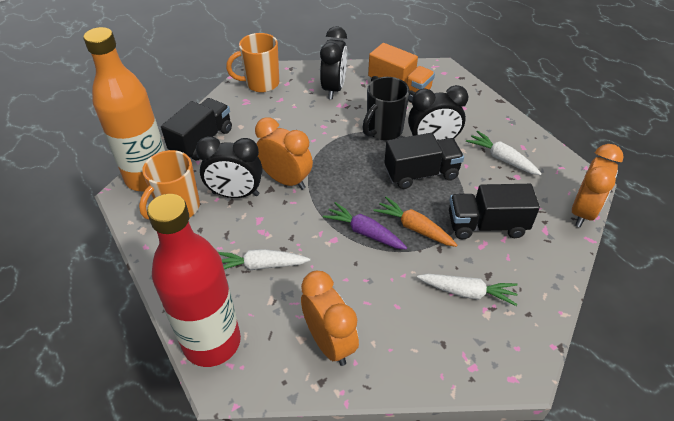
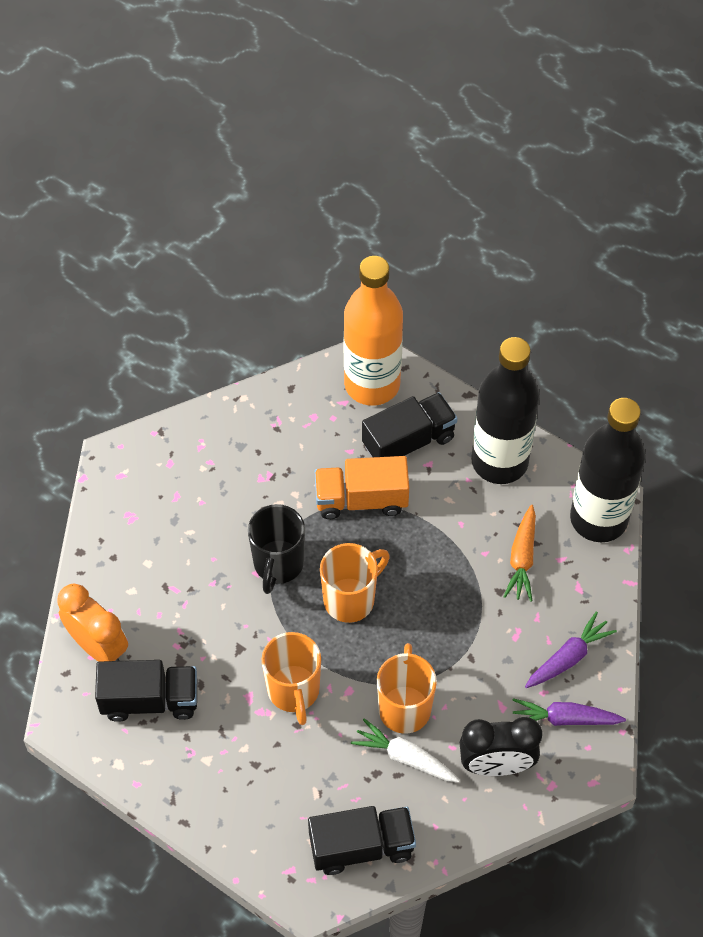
black bottle: 0 -> 2
black clock: 3 -> 1
orange clock: 3 -> 1
orange mug: 2 -> 3
purple carrot: 1 -> 2
red bottle: 1 -> 0
white carrot: 3 -> 1

